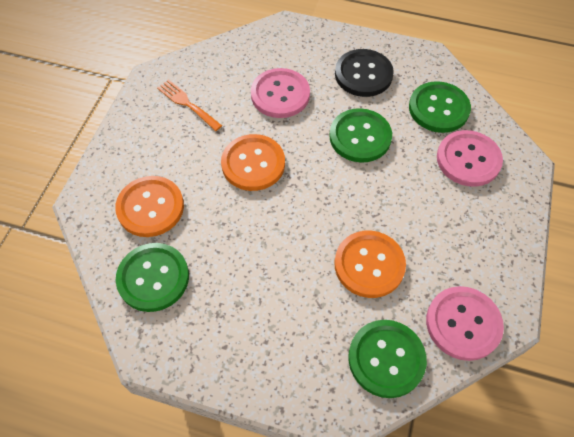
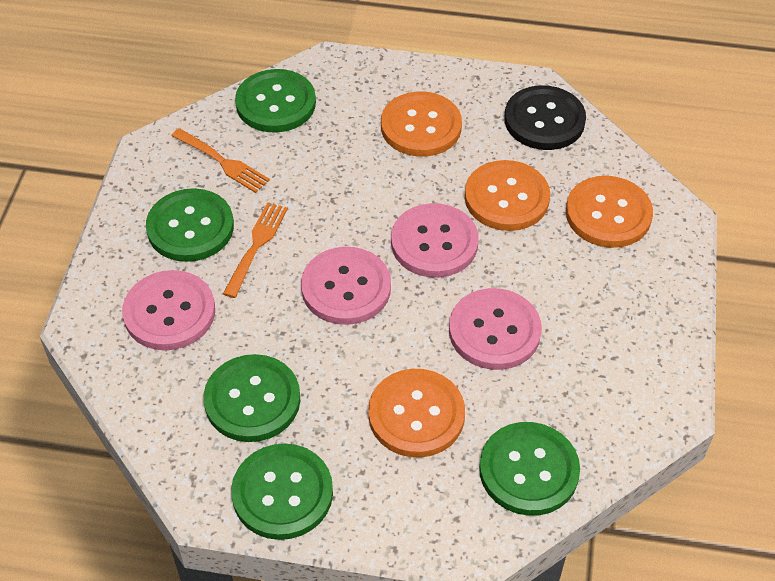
green button: 4 -> 5
orange button: 3 -> 4
orange fork: 1 -> 2
pink button: 3 -> 4

